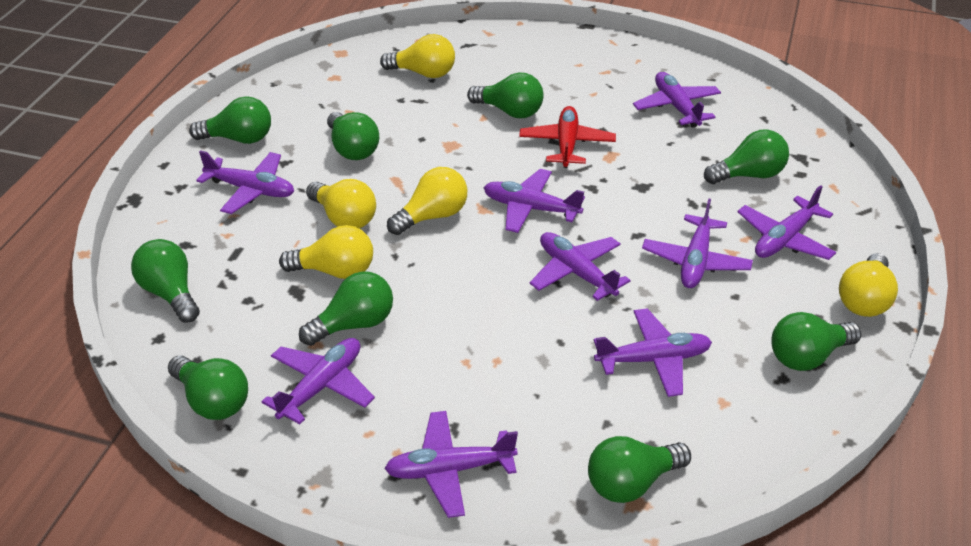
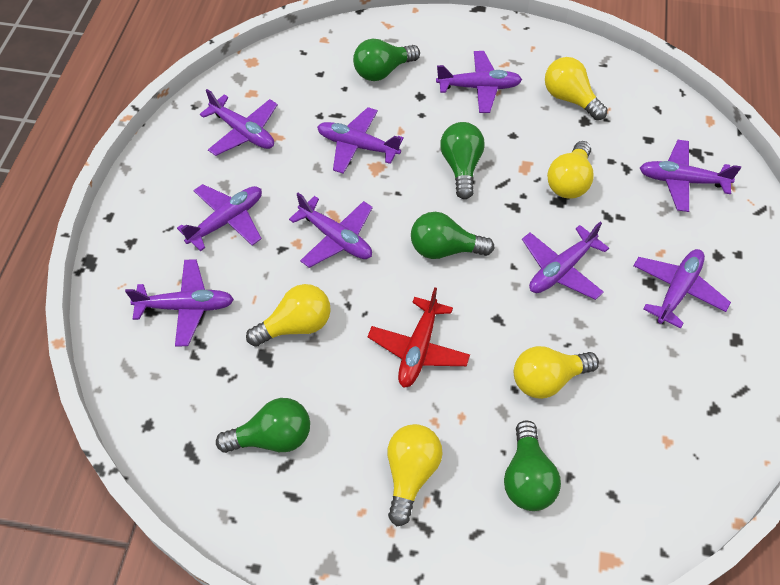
green light bulb: 9 -> 5

